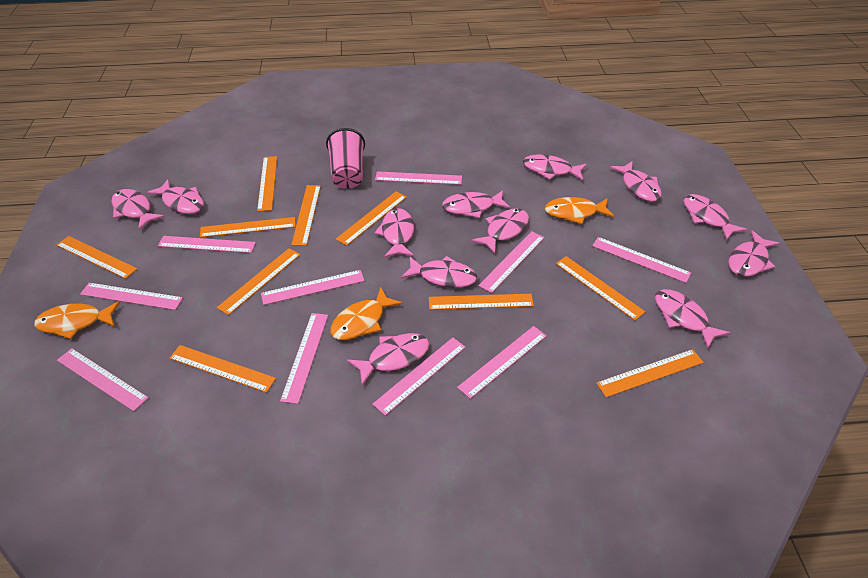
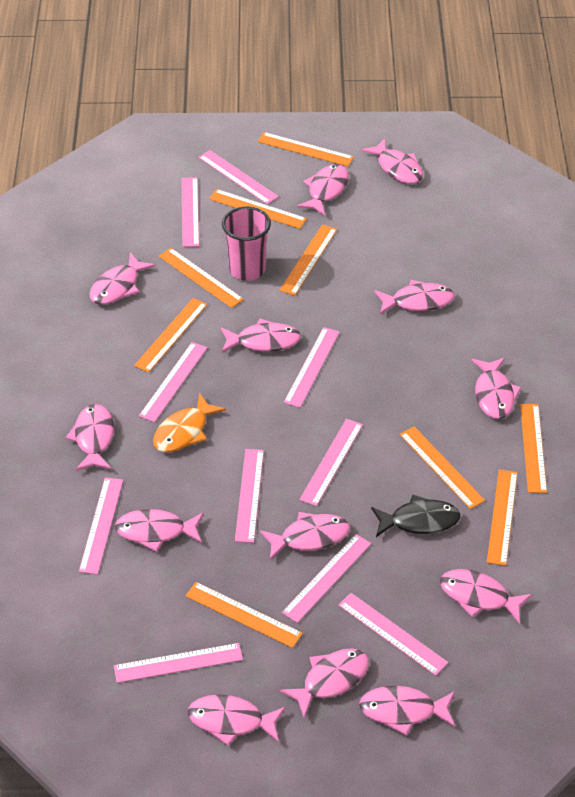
black fish: 0 -> 1
orange fish: 3 -> 1
orange ruler: 10 -> 9
pink fish: 12 -> 13

